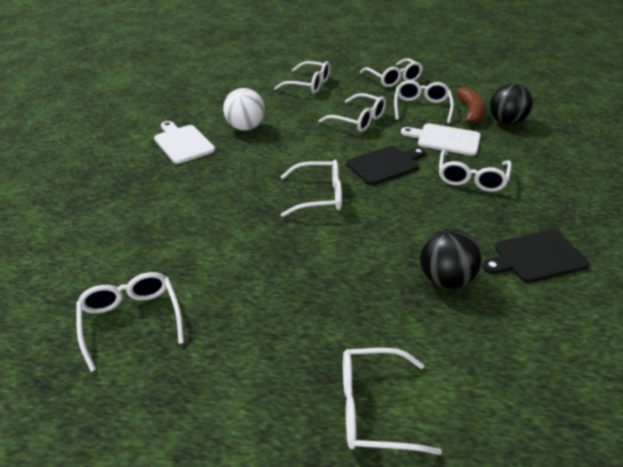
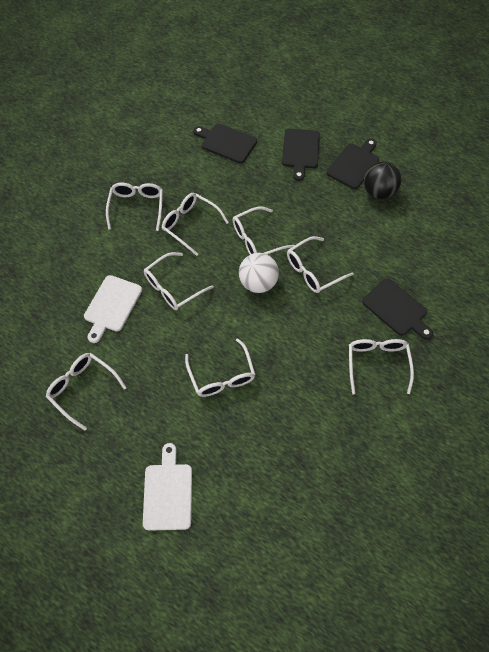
black ball: 2 -> 1
black cutting board: 2 -> 4
brown banana: 1 -> 0

